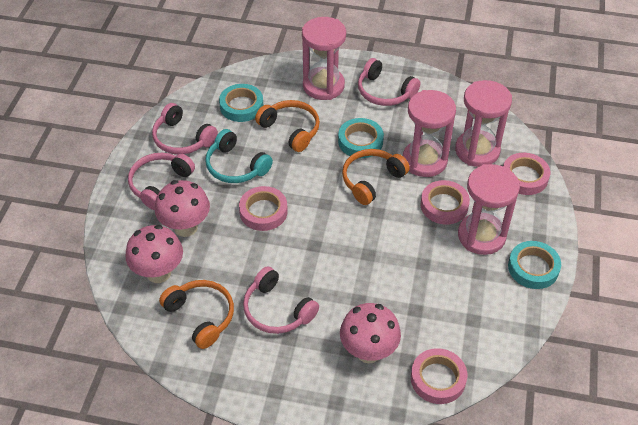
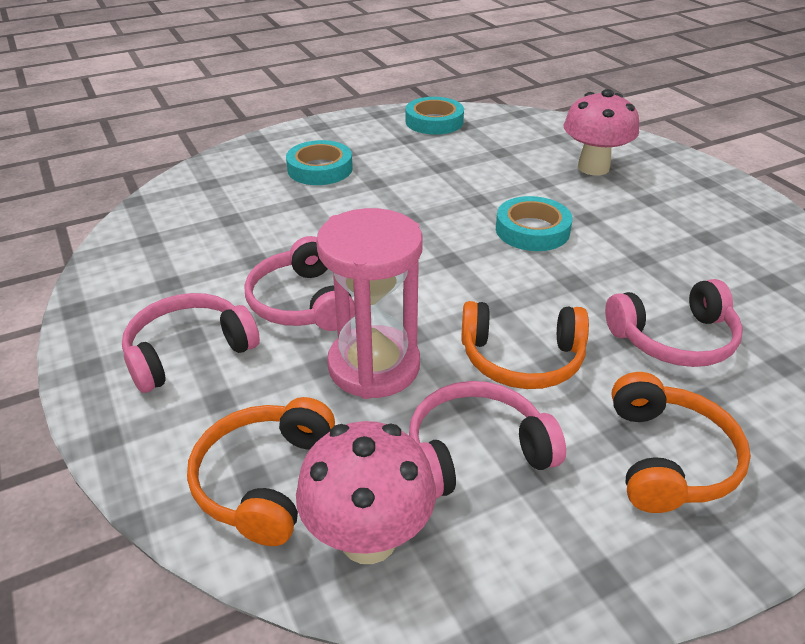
pink hourglass: 4 -> 1
pink mushroom: 3 -> 2
pink tape: 4 -> 0
turquoise headphones: 1 -> 0

